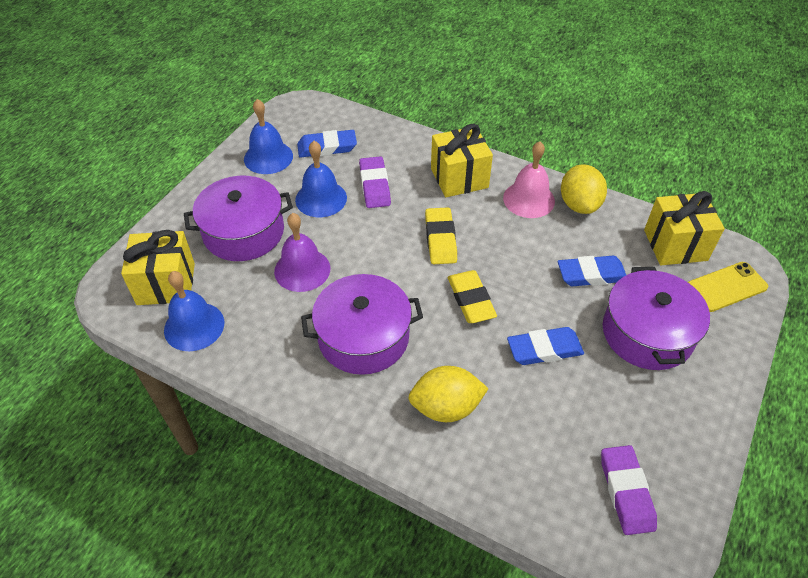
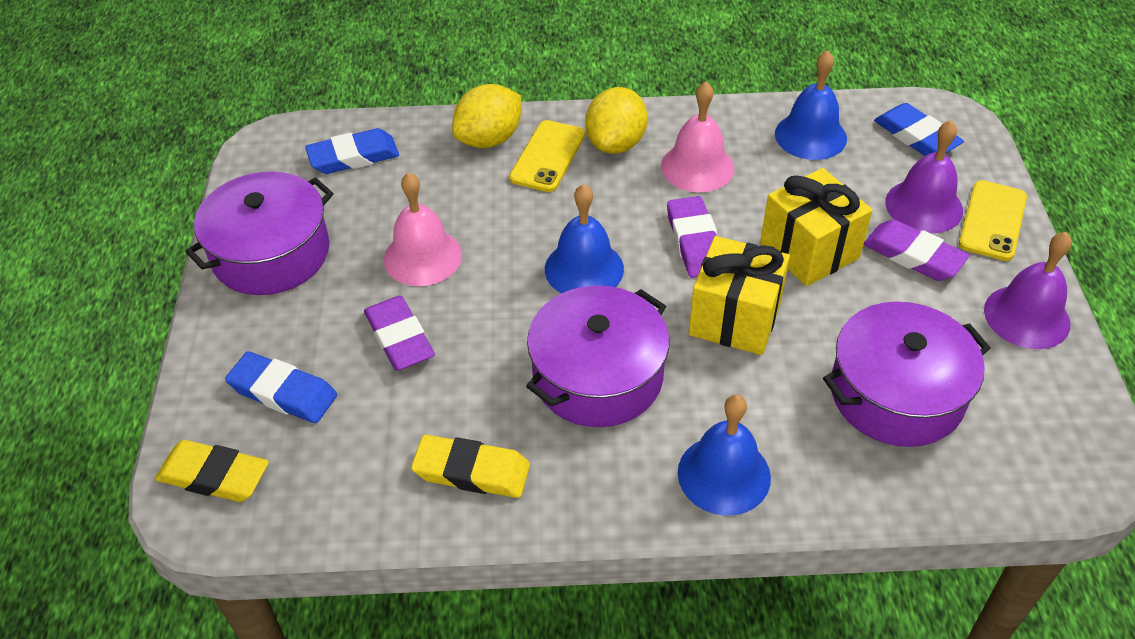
pink bell: 1 -> 2
purple bell: 1 -> 2
purple eraser: 2 -> 3
yellow gift: 3 -> 2
yellow phone: 1 -> 2

